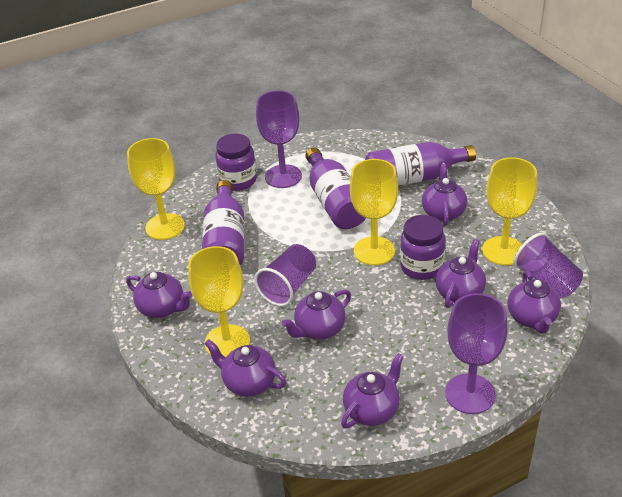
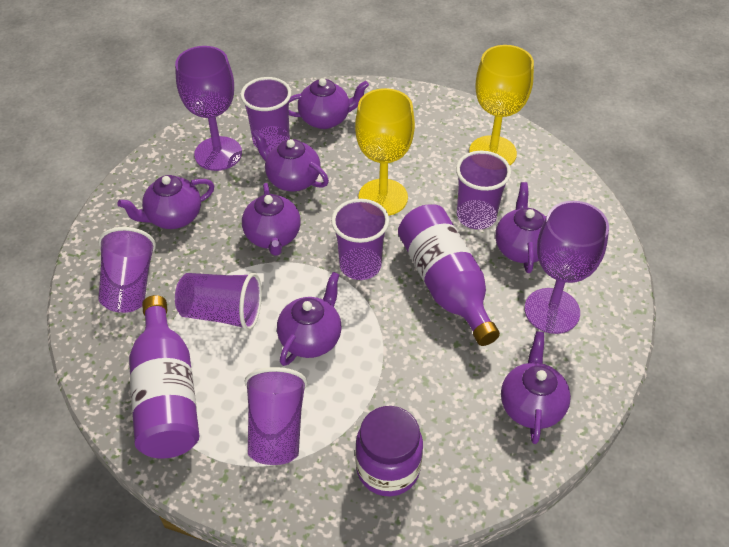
purple bottle: 3 -> 2
purple cup: 2 -> 6
purple jar: 2 -> 1
yellow goblet: 4 -> 2

